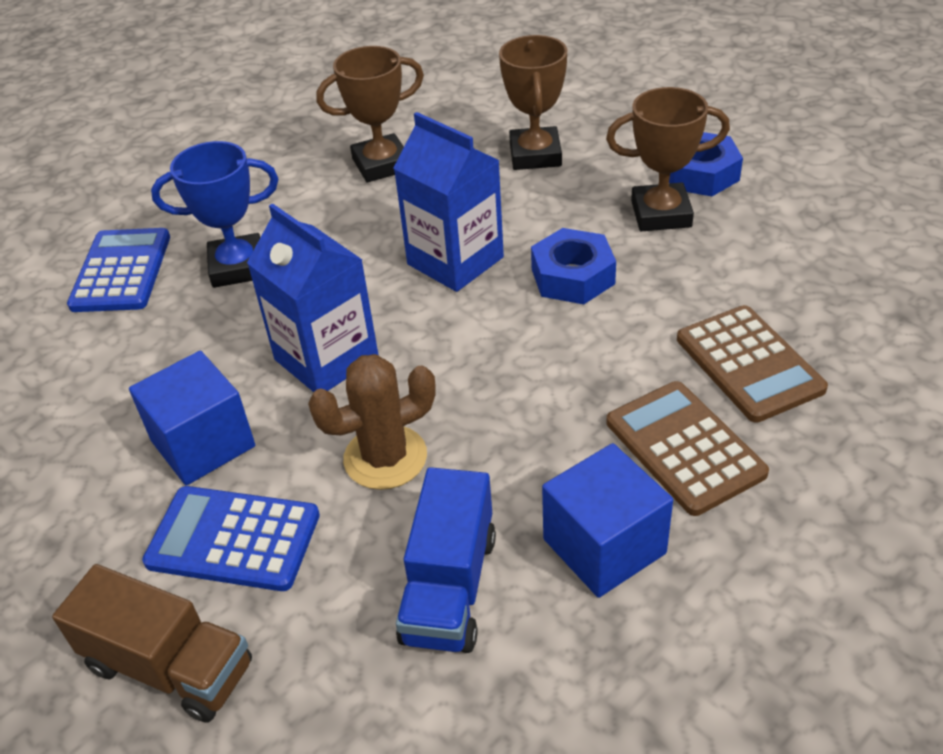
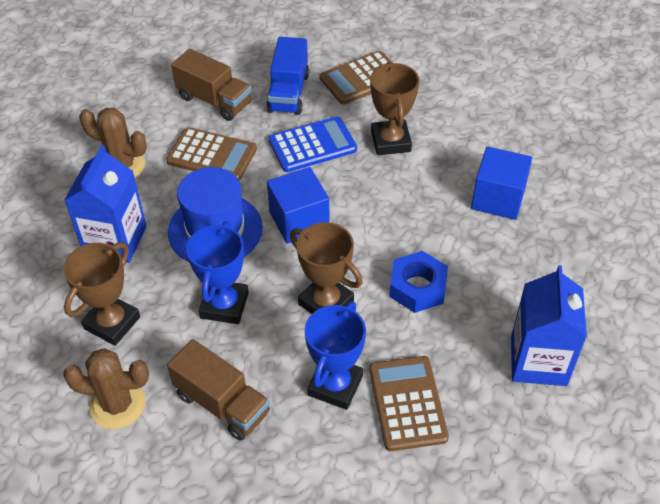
blue calculator: 2 -> 1
blue hat: 0 -> 1
blue nut: 2 -> 1
blue trophy: 1 -> 2
brown cactus: 1 -> 2
brown calculator: 2 -> 3
brown truck: 1 -> 2

